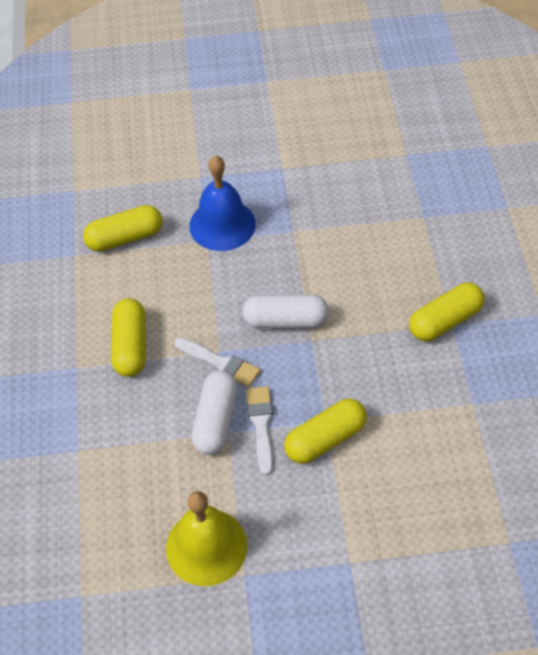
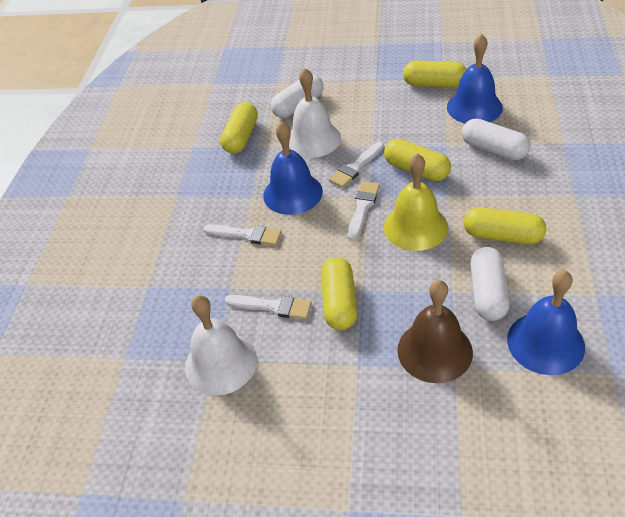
blue bell: 1 -> 3
brown bell: 0 -> 1
white bell: 0 -> 2
white brush: 2 -> 4
white capsule: 2 -> 3
yellow capsule: 4 -> 5

